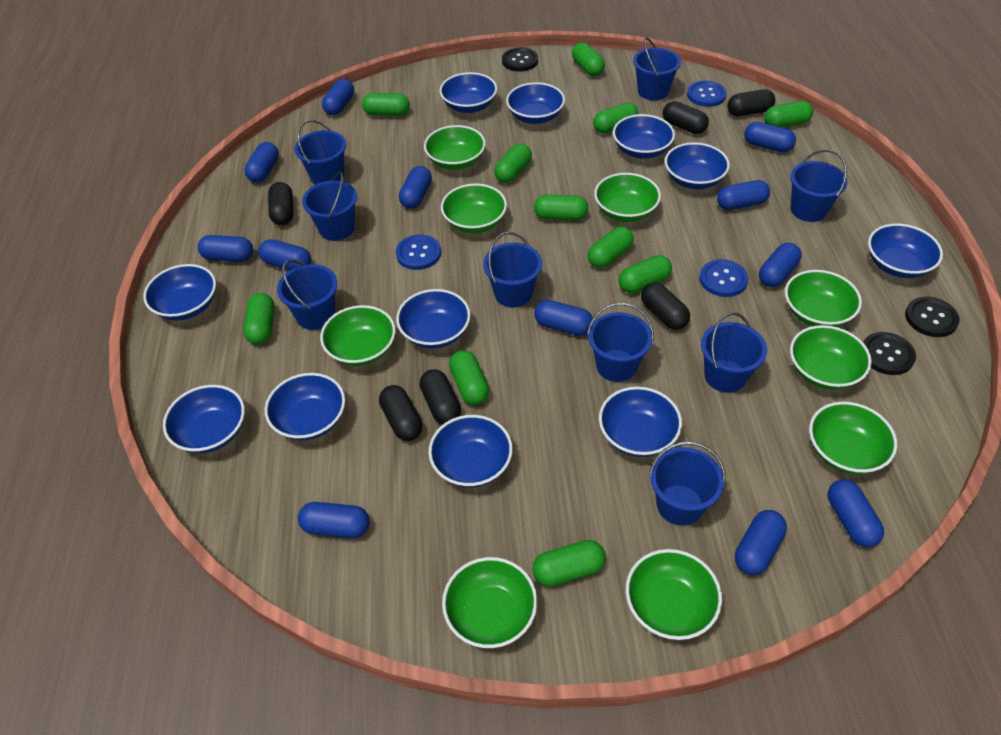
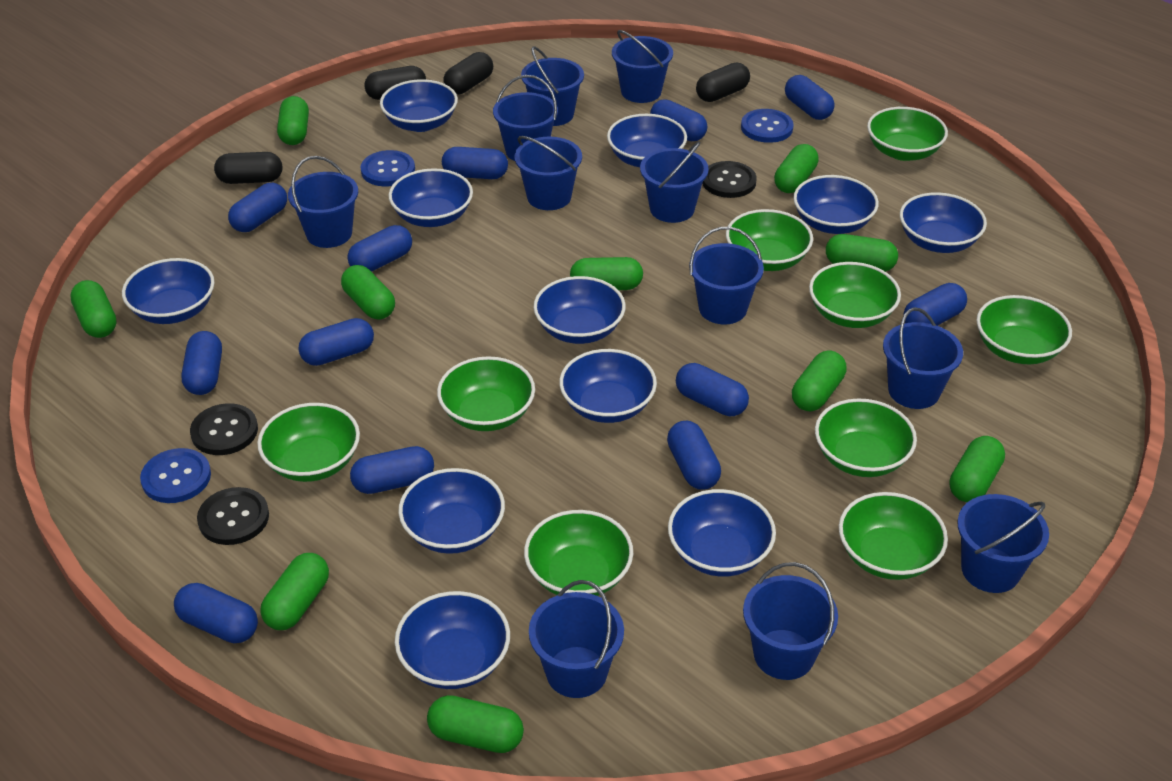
black capsule: 6 -> 4
blue bucket: 9 -> 11
green capsule: 11 -> 10

